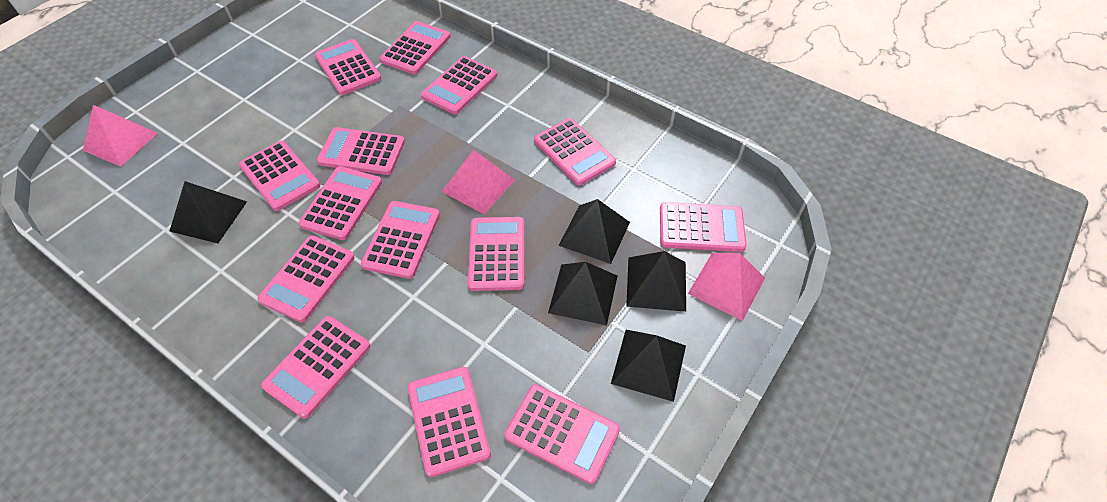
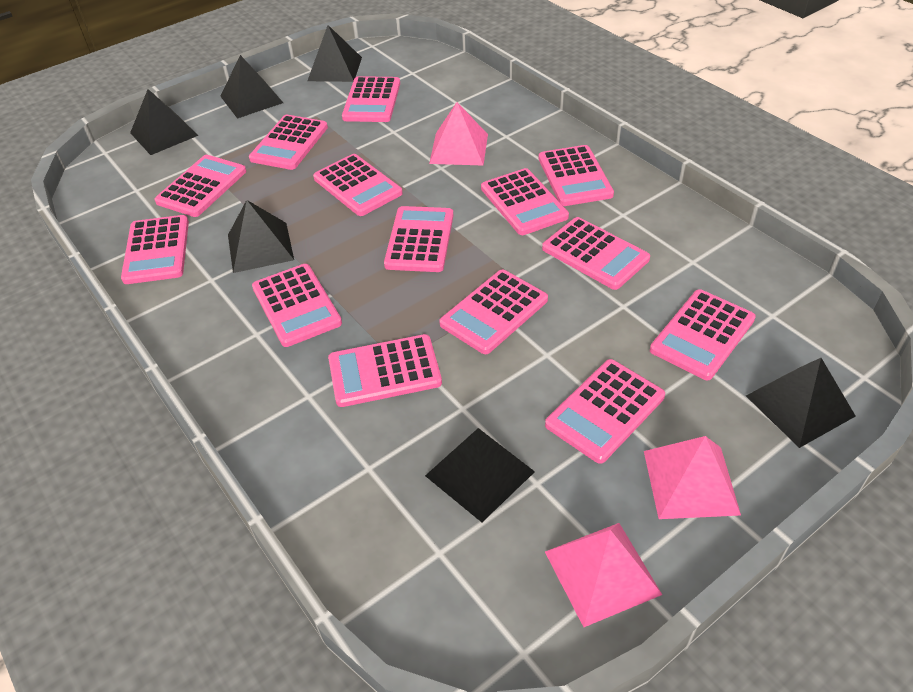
black pyramid: 5 -> 6

